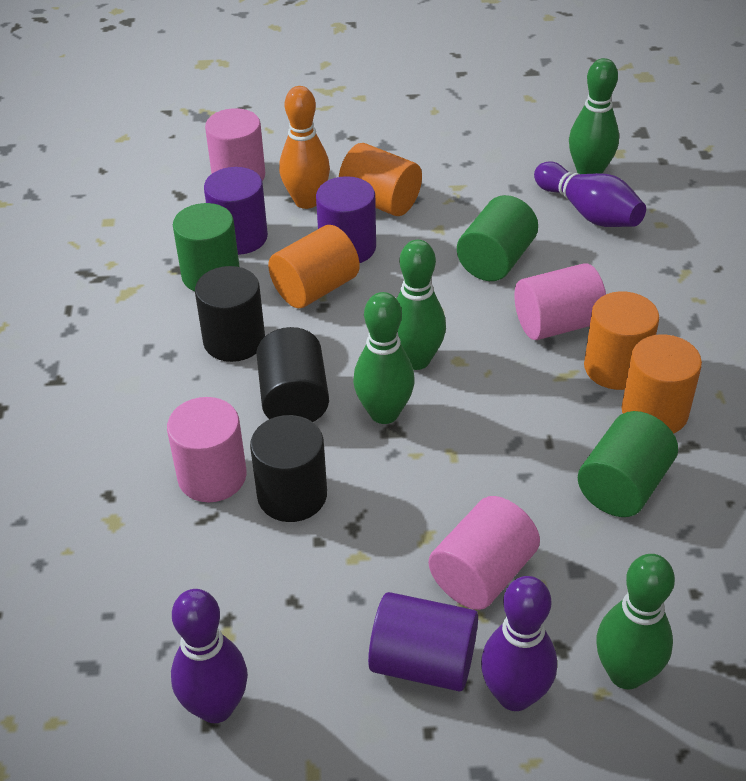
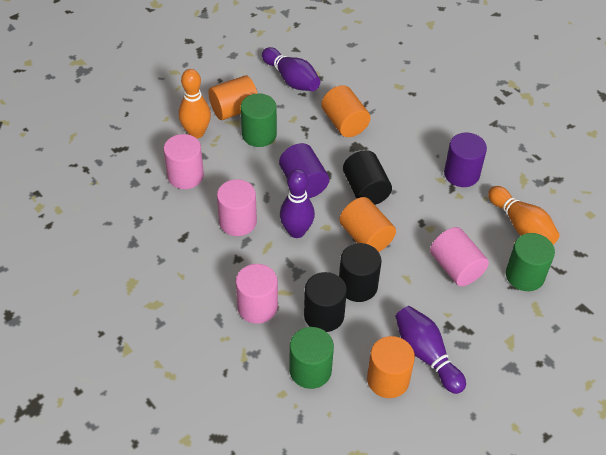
green bowling pin: 4 -> 0
orange bowling pin: 1 -> 2
purple cylinder: 3 -> 2

